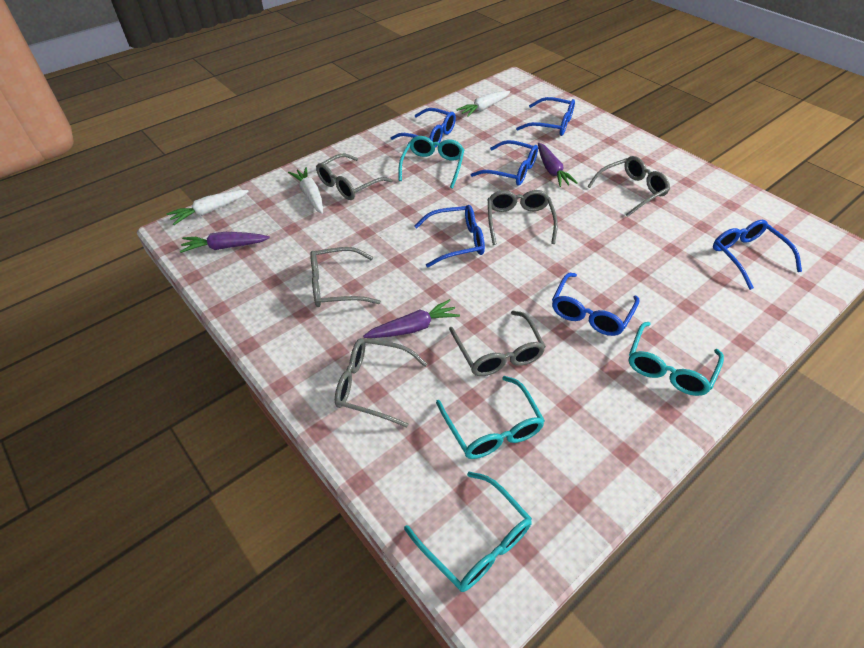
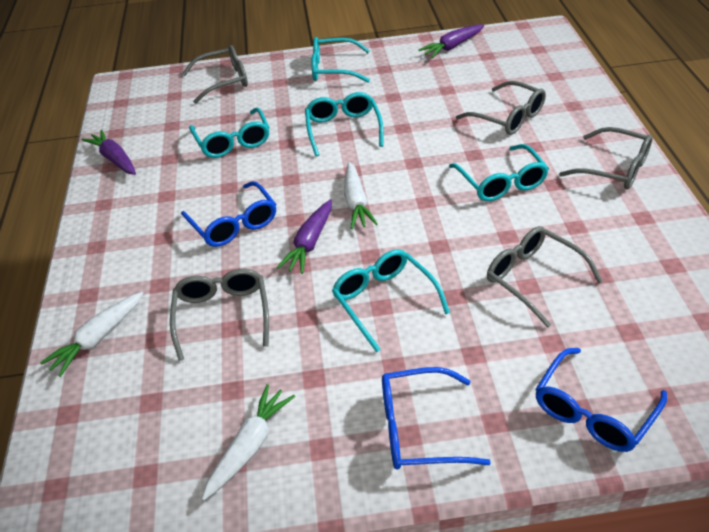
blue glasses: 6 -> 3
grey glasses: 6 -> 5
turquoise glasses: 4 -> 5

